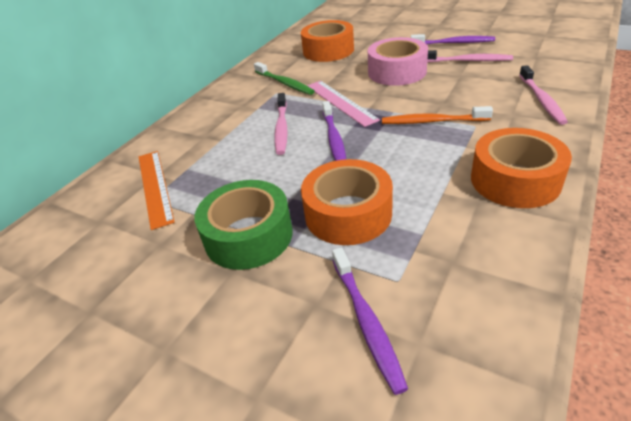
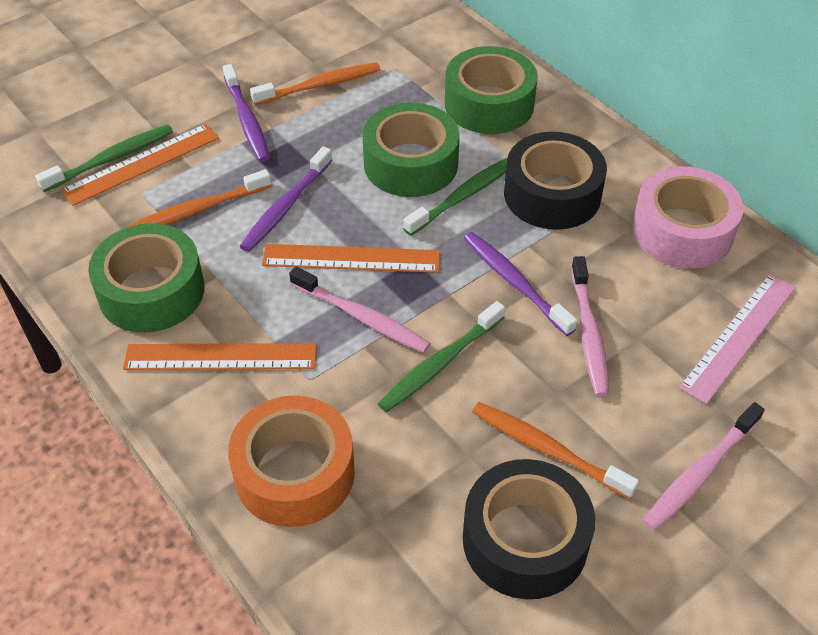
black tape: 0 -> 2
green tape: 1 -> 3
green toothbrush: 1 -> 3
orange ruler: 1 -> 3
orange tape: 3 -> 1
orange toothbrush: 1 -> 3

